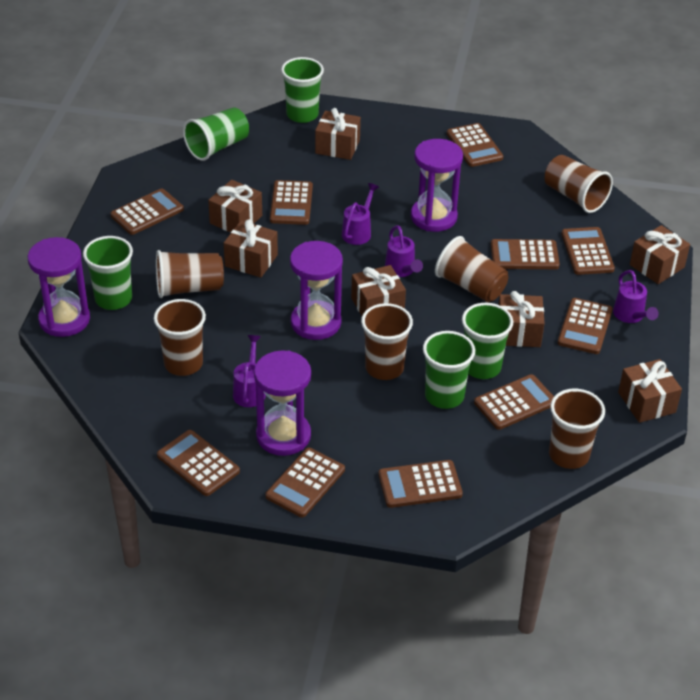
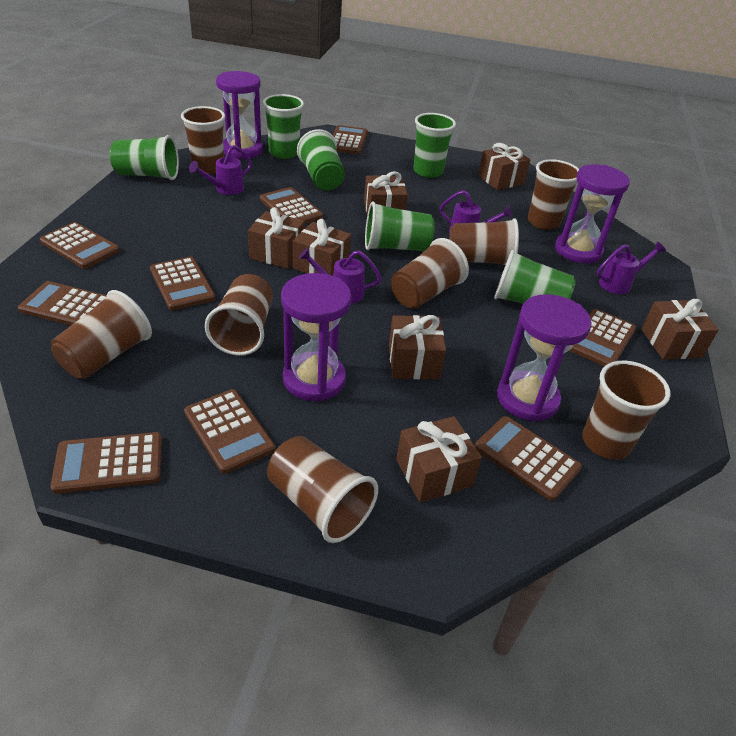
brown calculator: 10 -> 9
brown cup: 6 -> 8
green cup: 5 -> 6

